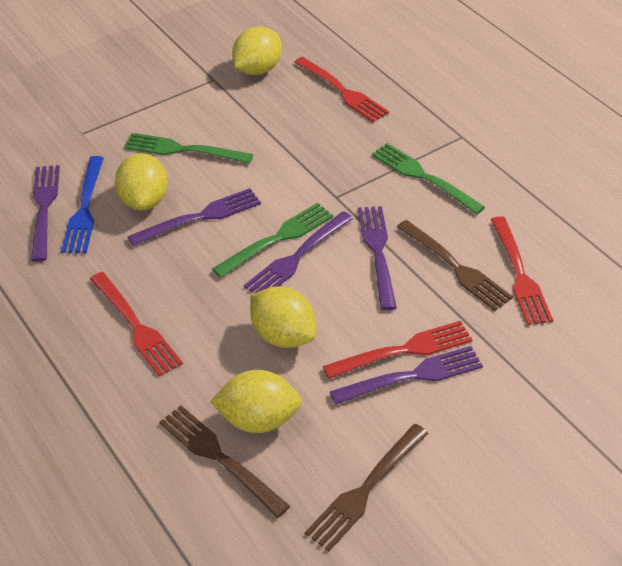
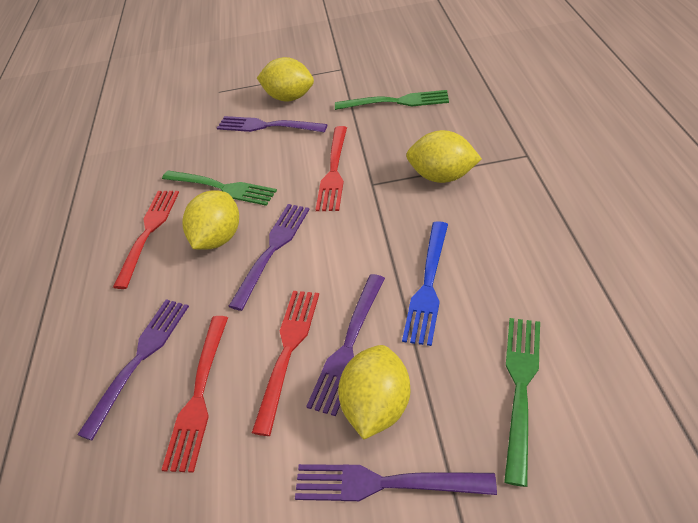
brown fork: 3 -> 0

